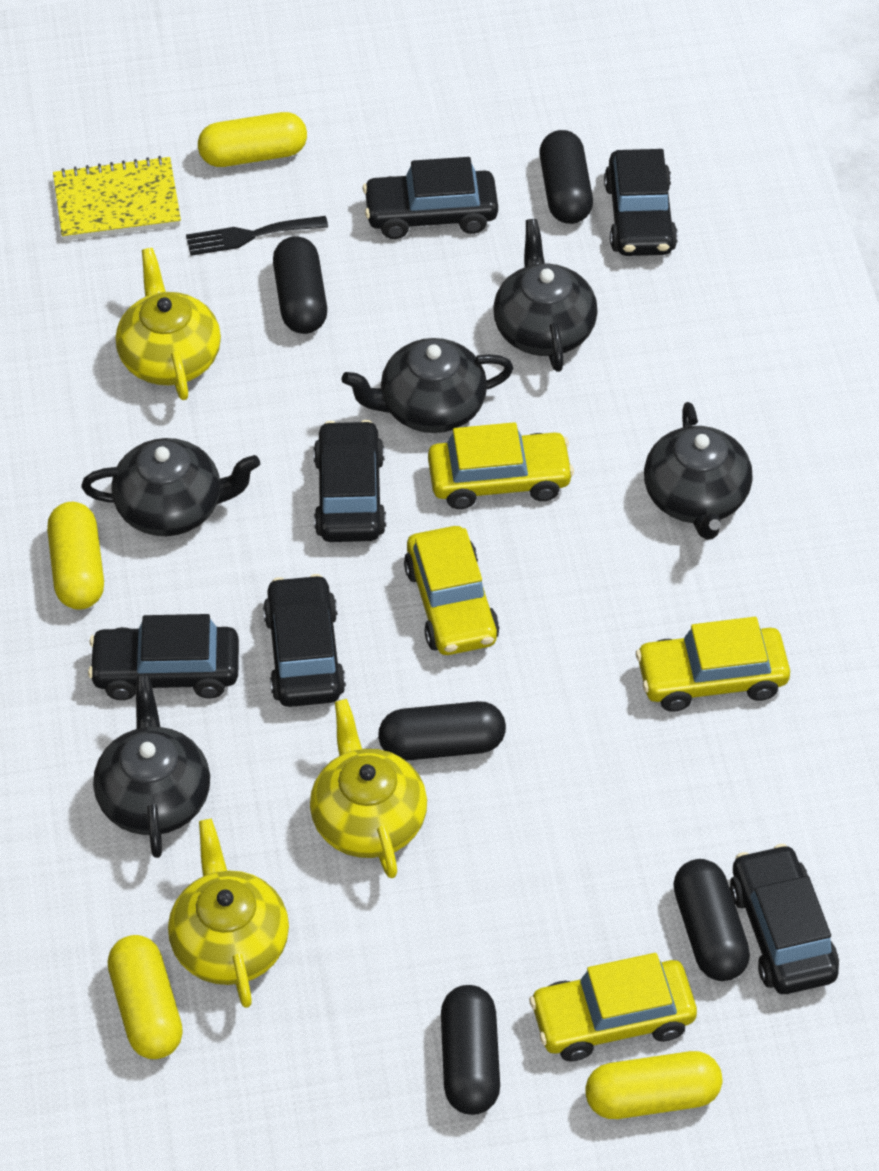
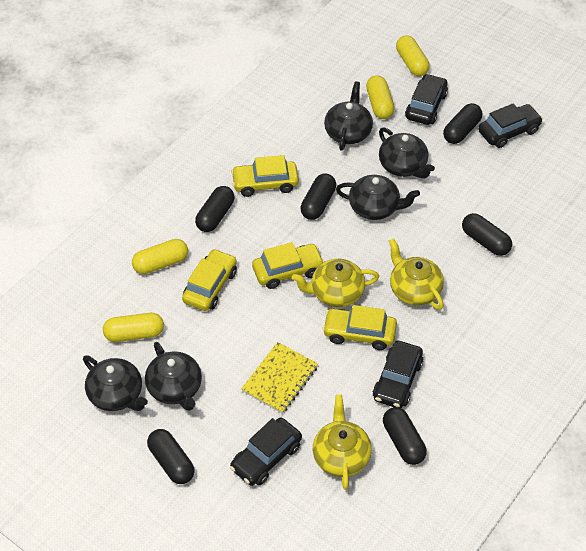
black capsule: 5 -> 6
black car: 6 -> 4
black fork: 1 -> 0

